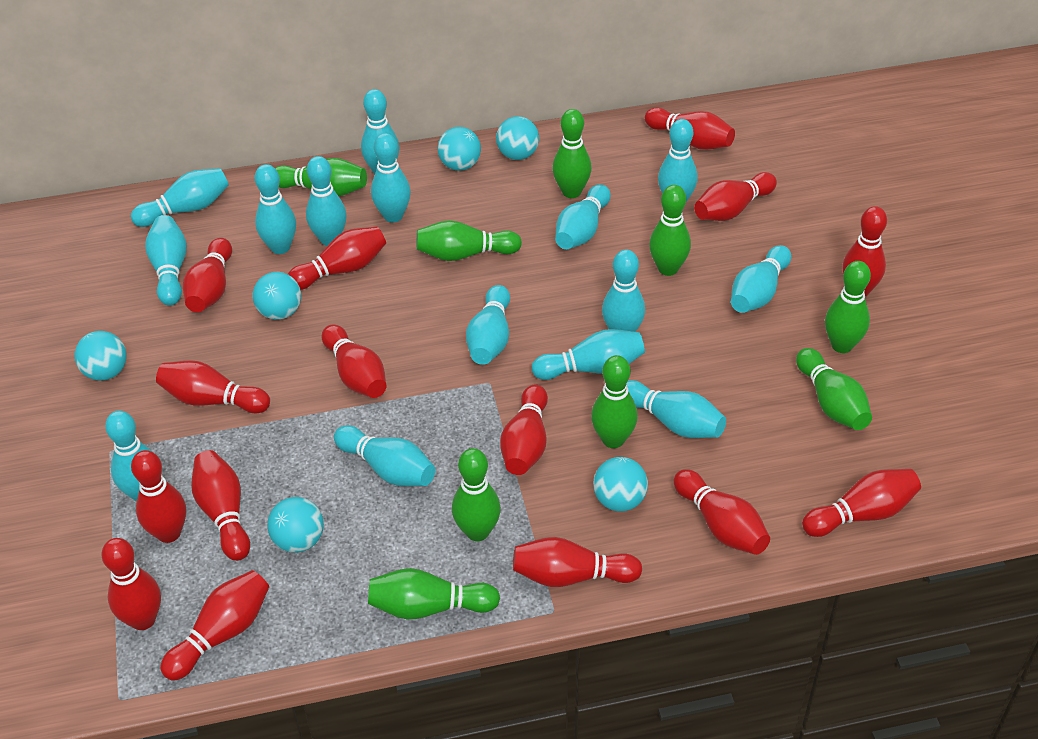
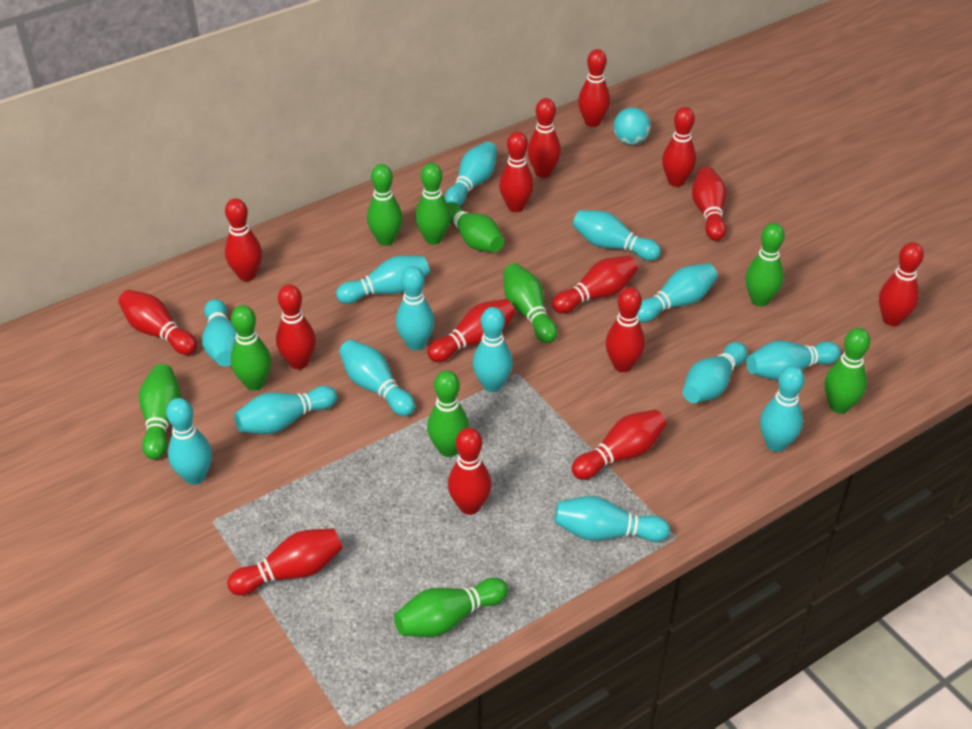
green bowling pin: 9 -> 10
turquoise ball: 6 -> 1
turquoise bowling pin: 15 -> 14

